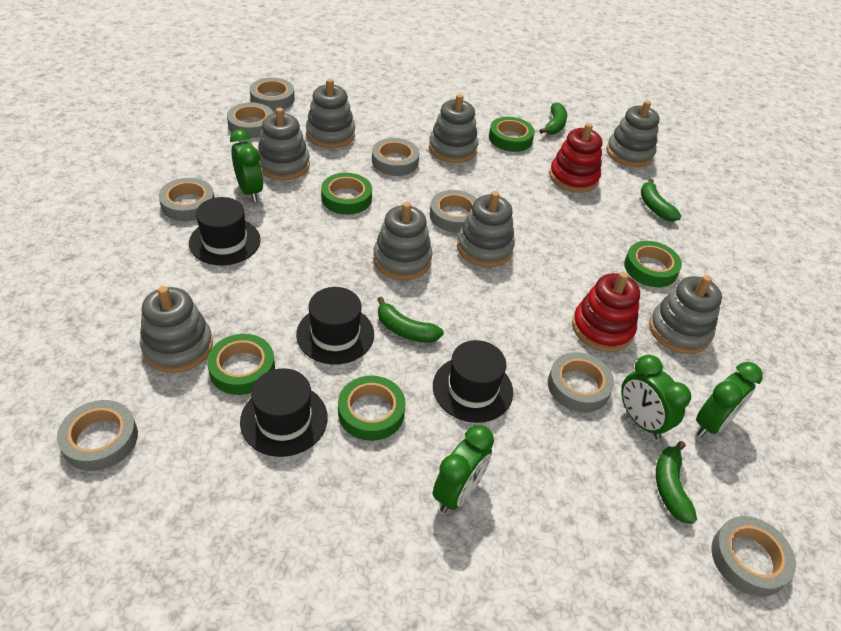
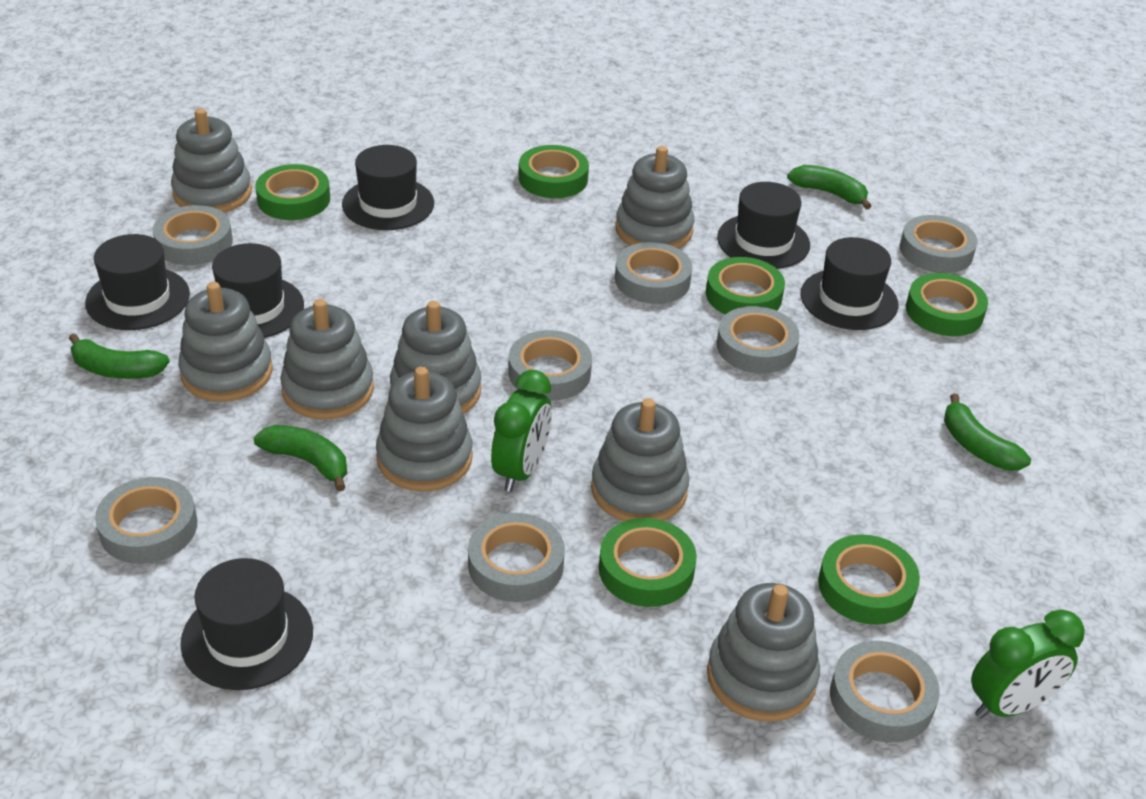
black hat: 4 -> 6
green clock: 4 -> 2
green tape: 5 -> 6
red stacking toy: 2 -> 0

